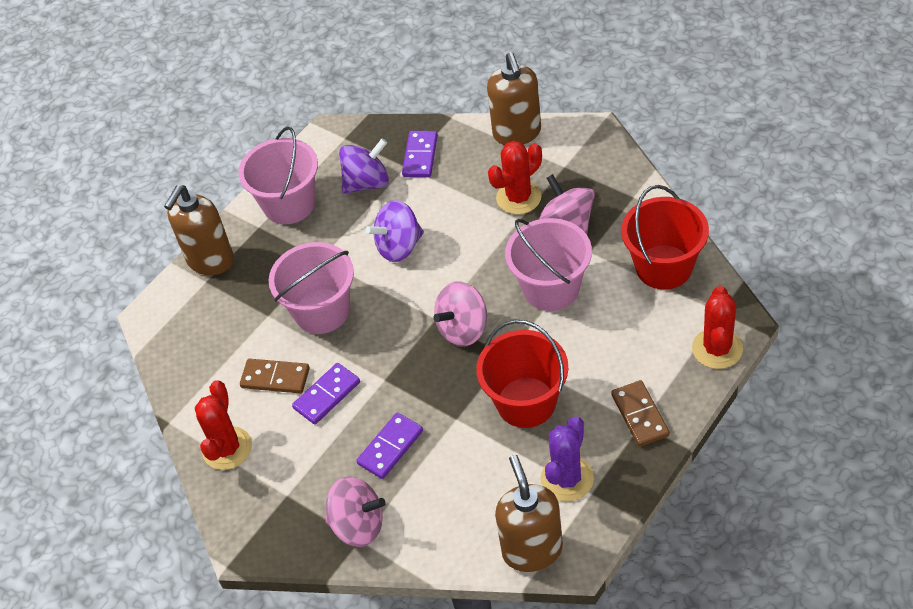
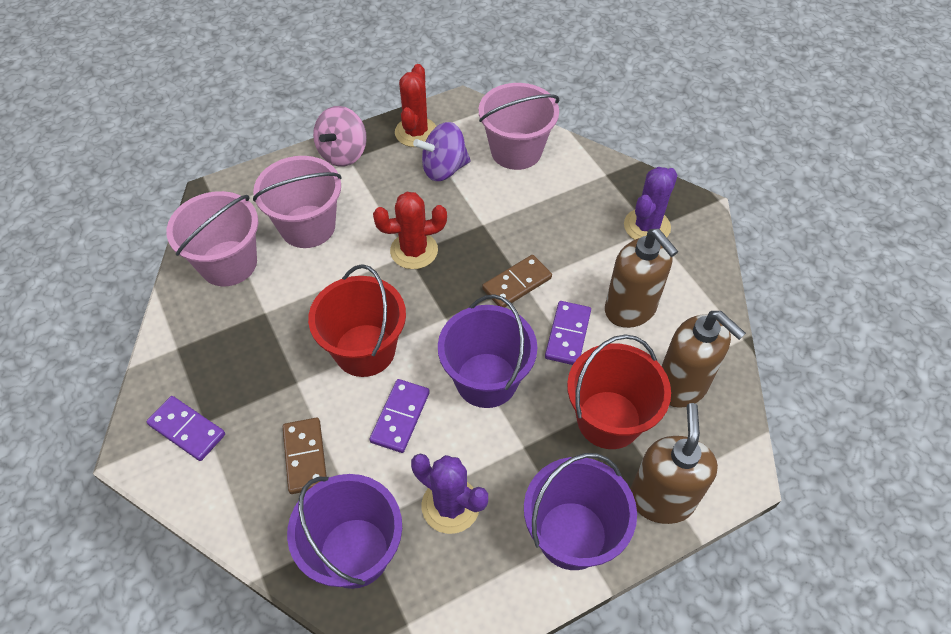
pink spinning top: 3 -> 1
purple bucket: 0 -> 3
purple cactus: 1 -> 2
purple spinning top: 2 -> 1
red cactus: 3 -> 2

